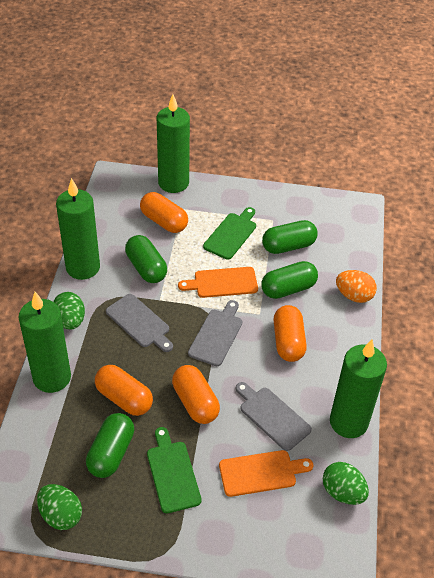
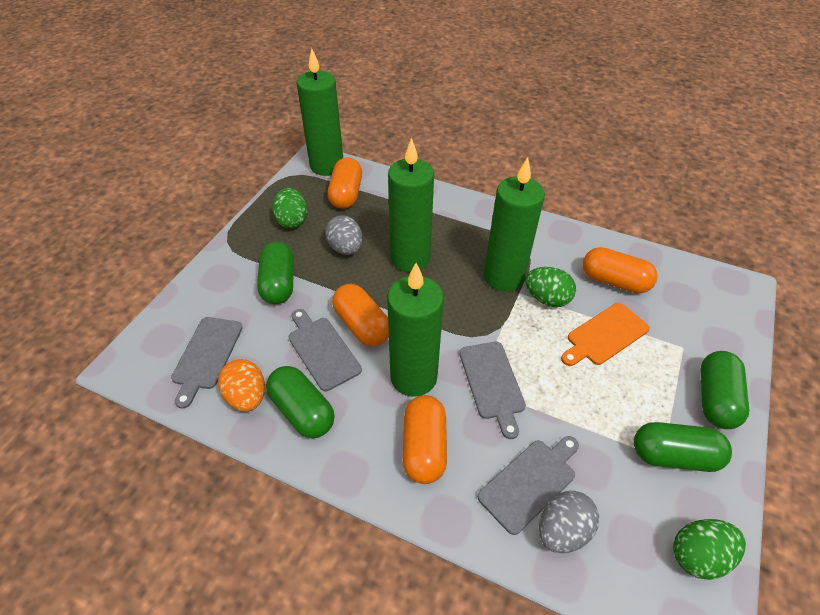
green cutting board: 2 -> 0
grey cutting board: 3 -> 4
grey egg: 0 -> 2
orange cutting board: 2 -> 1

